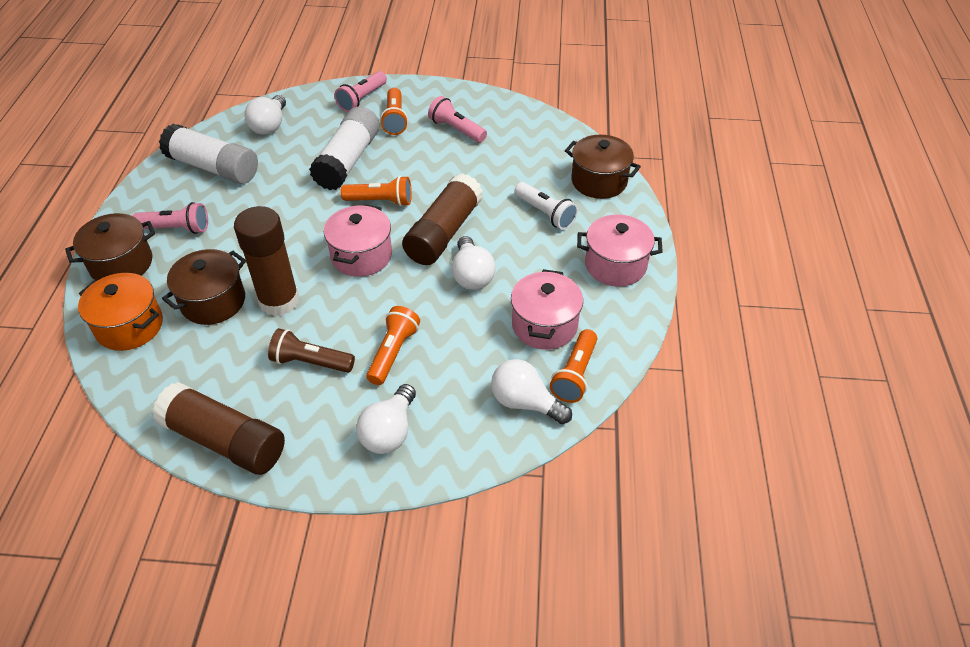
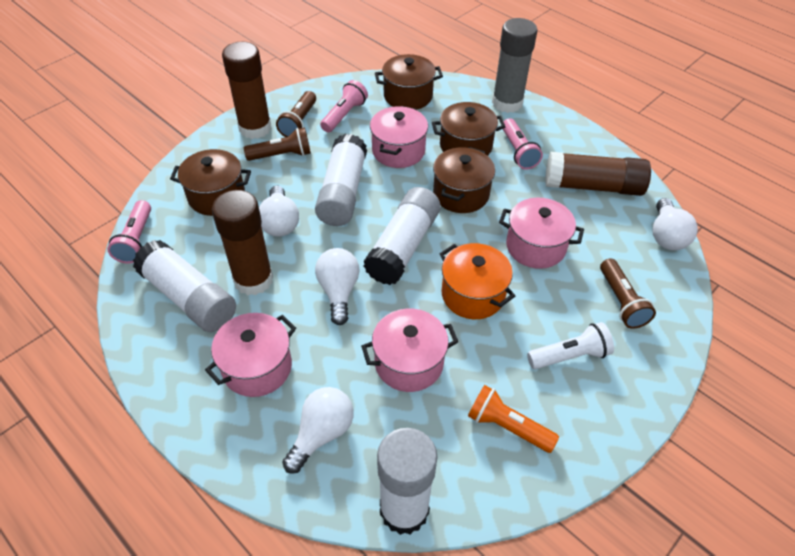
brown flashlight: 1 -> 3
brown pot: 3 -> 4
grey glue stick: 0 -> 1
orange flashlight: 4 -> 1
pink pot: 3 -> 4
white glue stick: 2 -> 4

